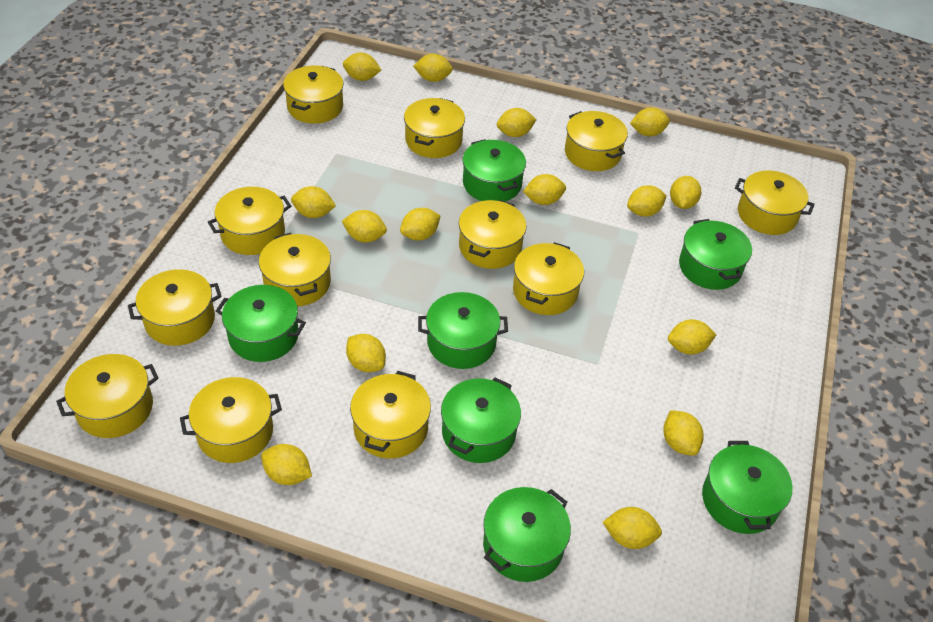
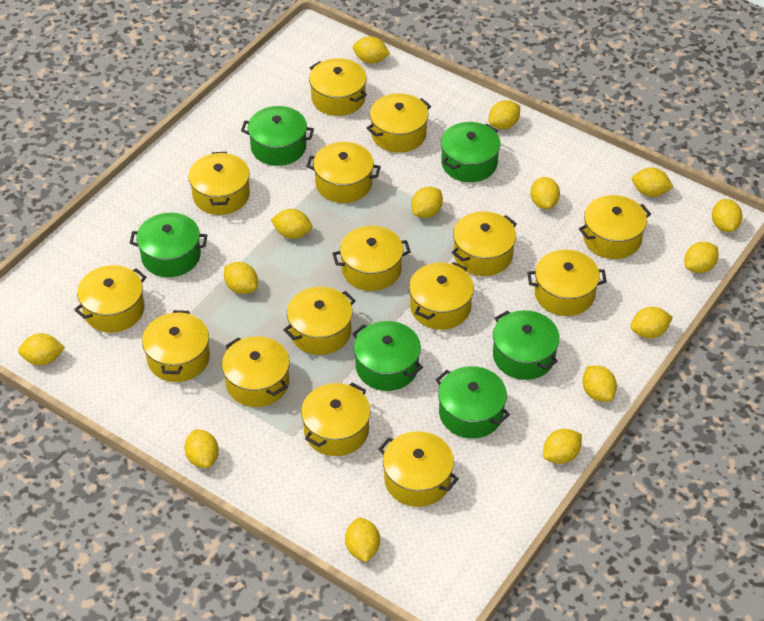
green pot: 7 -> 6
yellow pot: 12 -> 15

